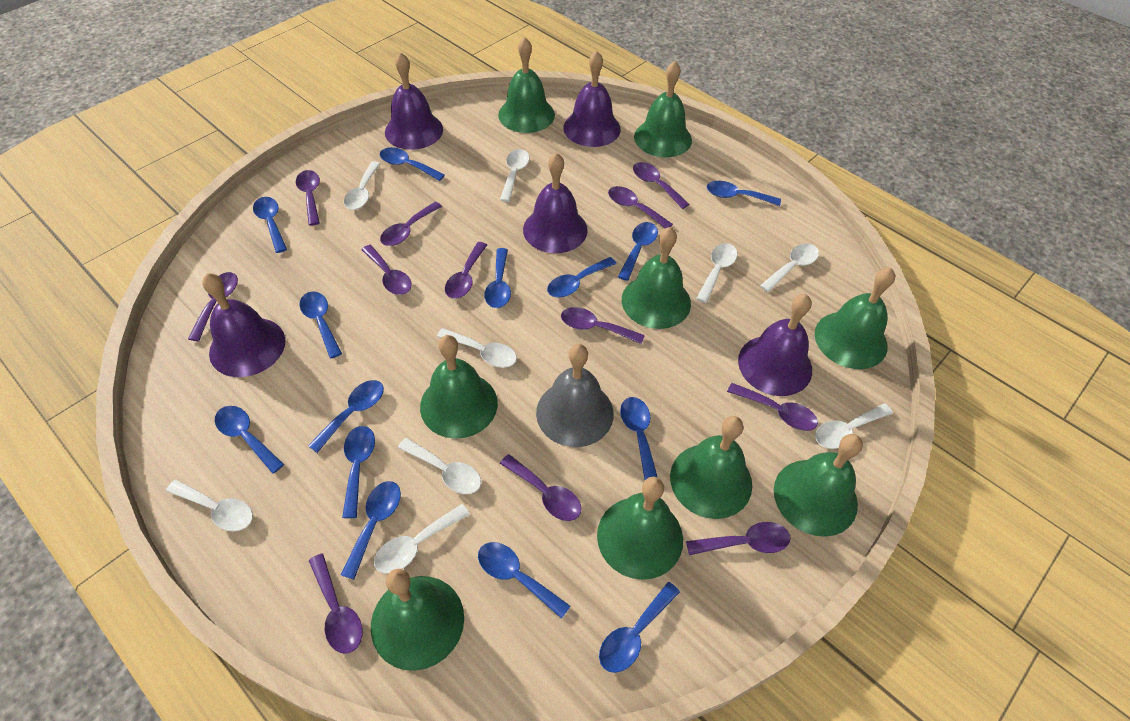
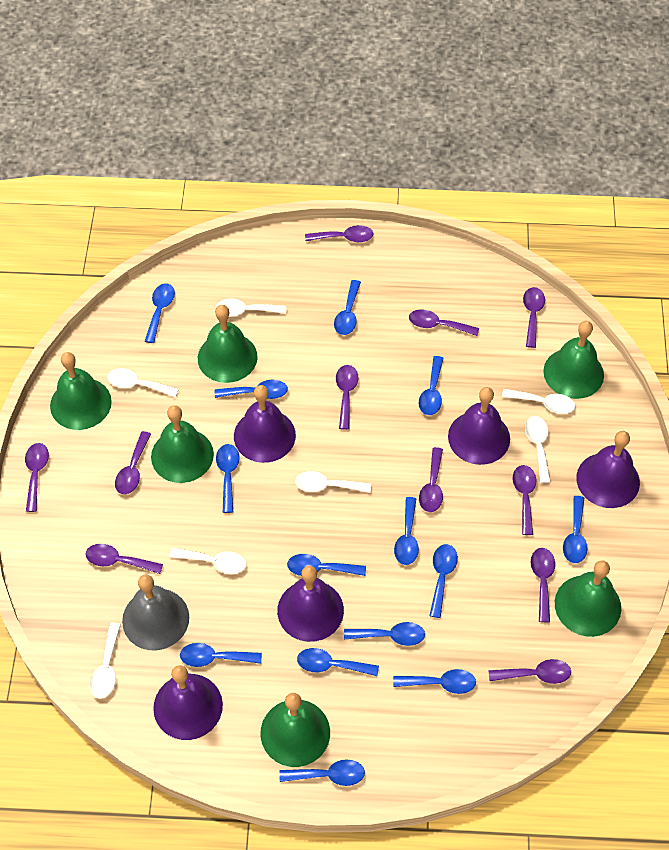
green bell: 9 -> 6
purple spoon: 12 -> 11
white spoon: 9 -> 7

